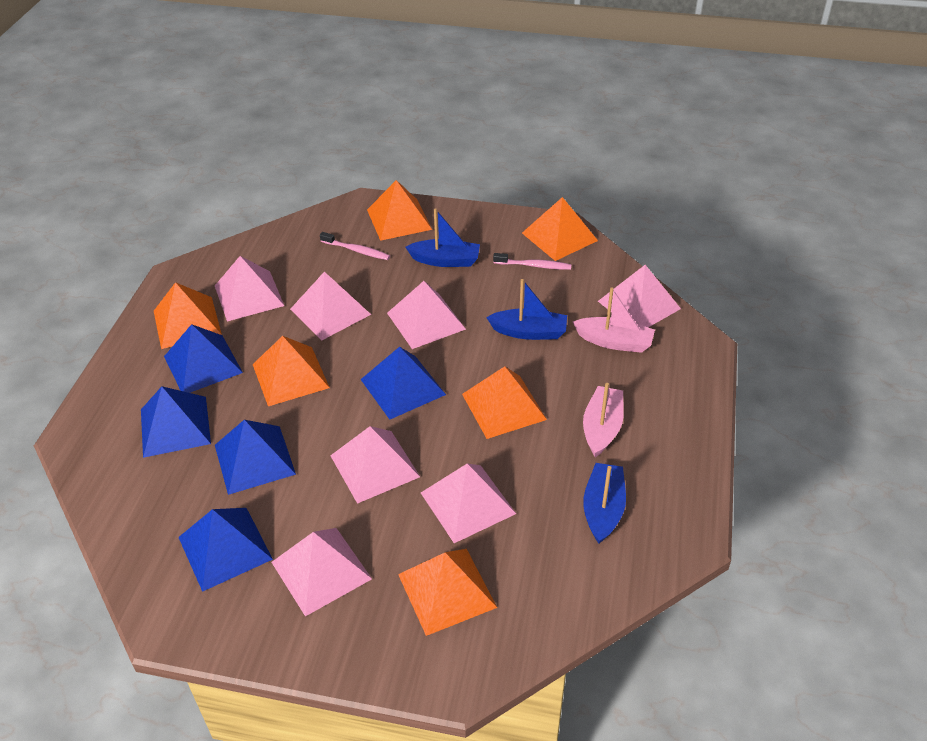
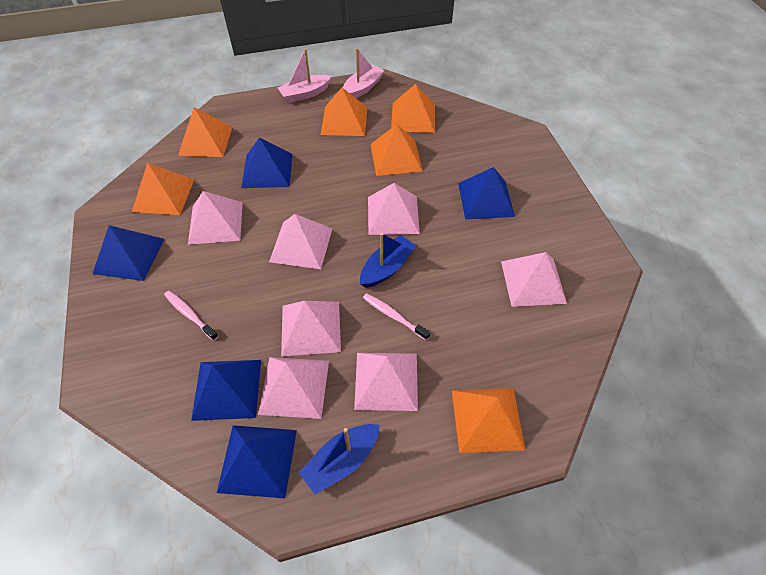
blue boat: 3 -> 2

